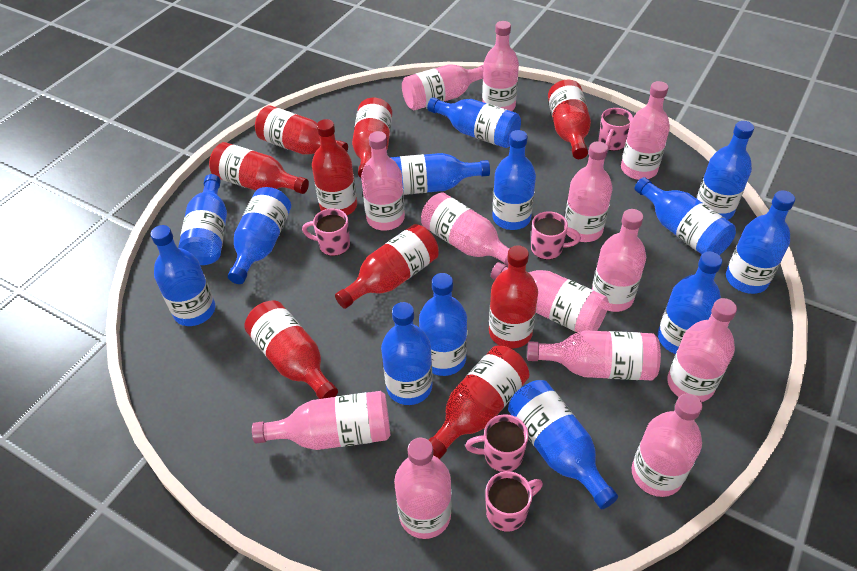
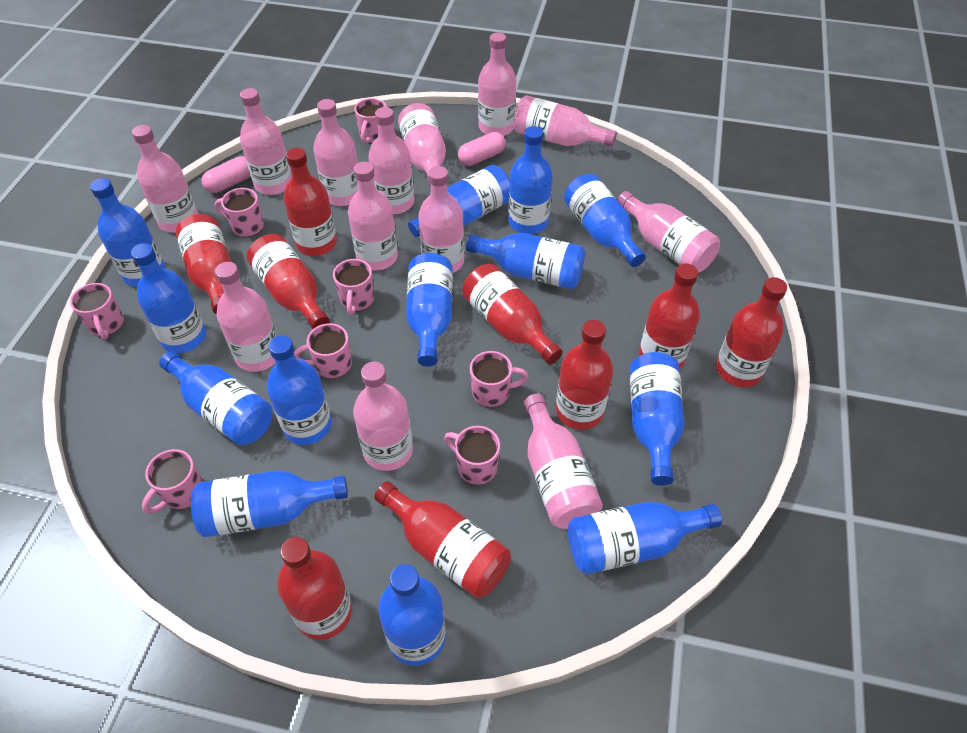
pink capsule: 0 -> 2
pink mug: 5 -> 8

